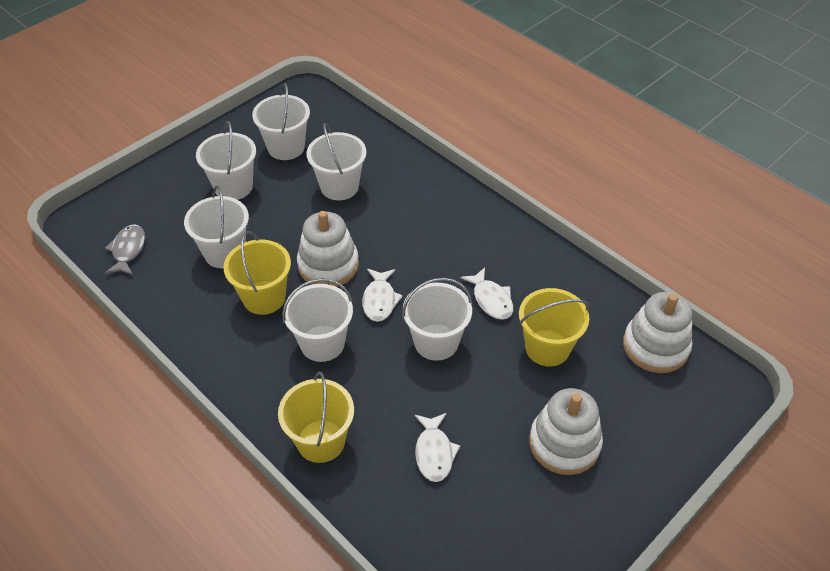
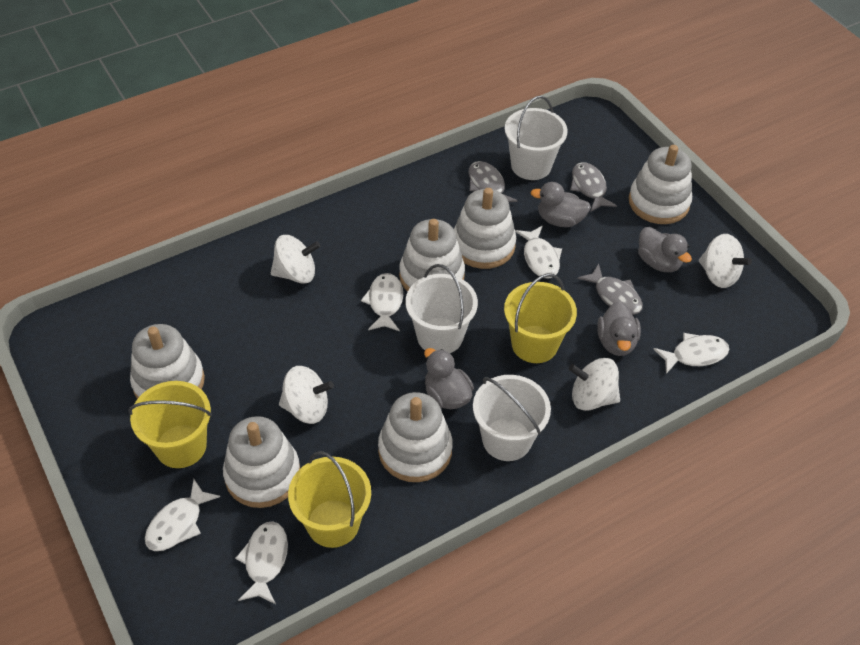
grey duck: 0 -> 4
grey fish: 1 -> 3
white bucket: 6 -> 3
white fish: 3 -> 5
white spinning top: 0 -> 4
white stacking toy: 3 -> 6

